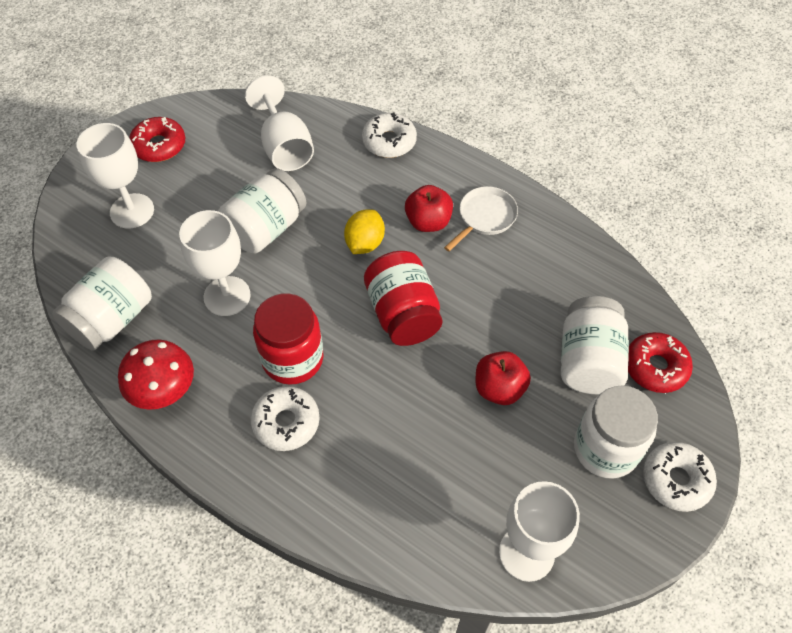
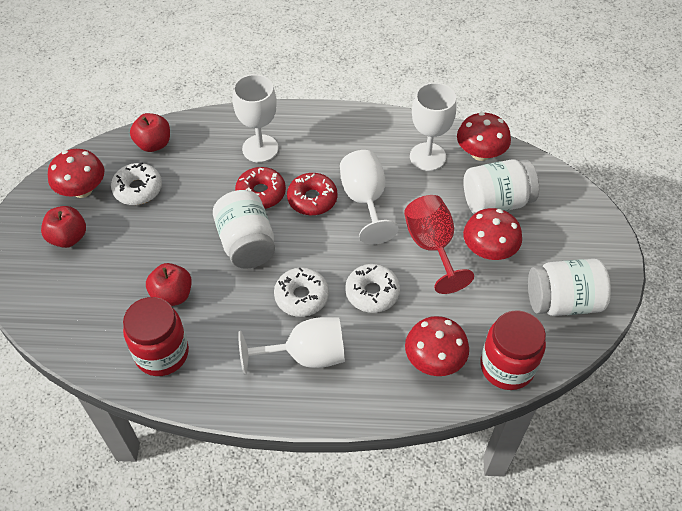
red apple: 2 -> 3
red goblet: 0 -> 1
red mushroom: 1 -> 4
white jar: 4 -> 3
white pan: 1 -> 0
yellow lemon: 1 -> 0

